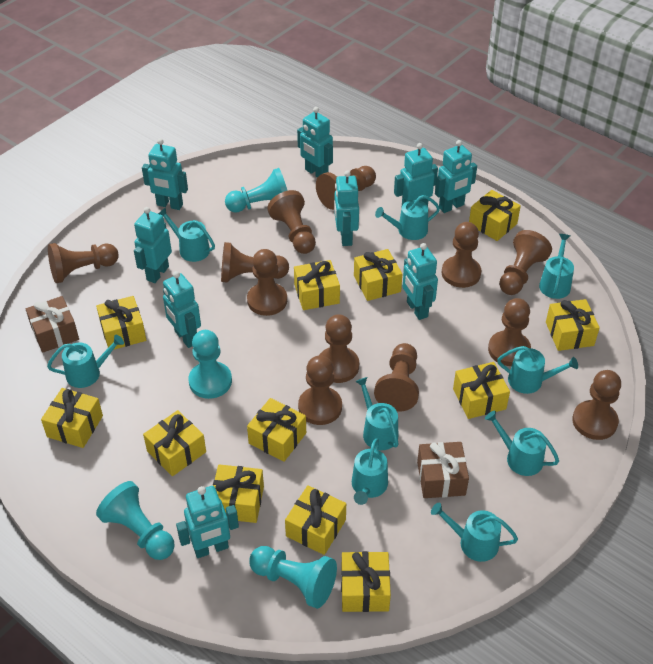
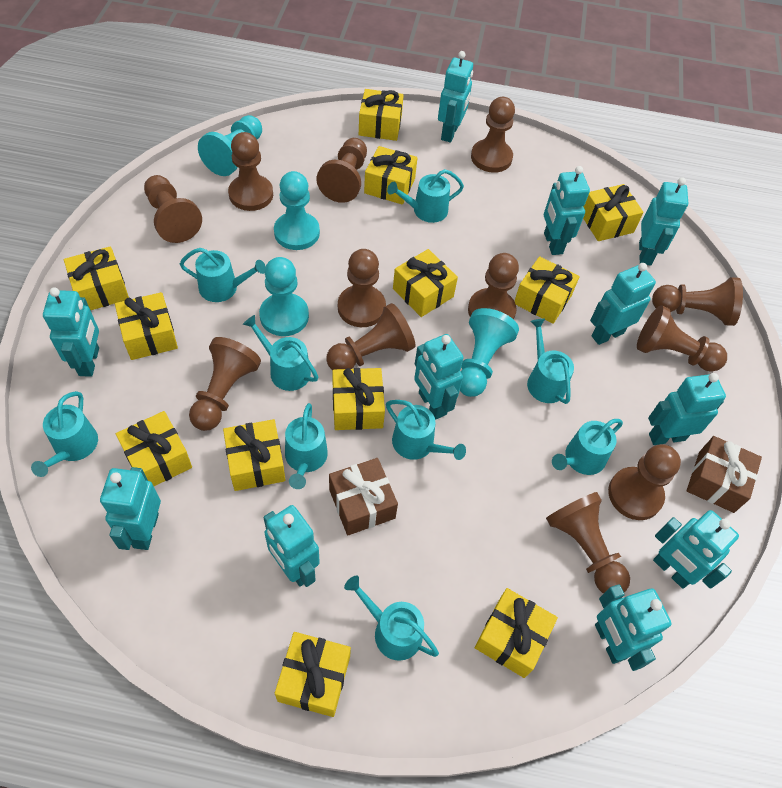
turquoise robot: 9 -> 11

